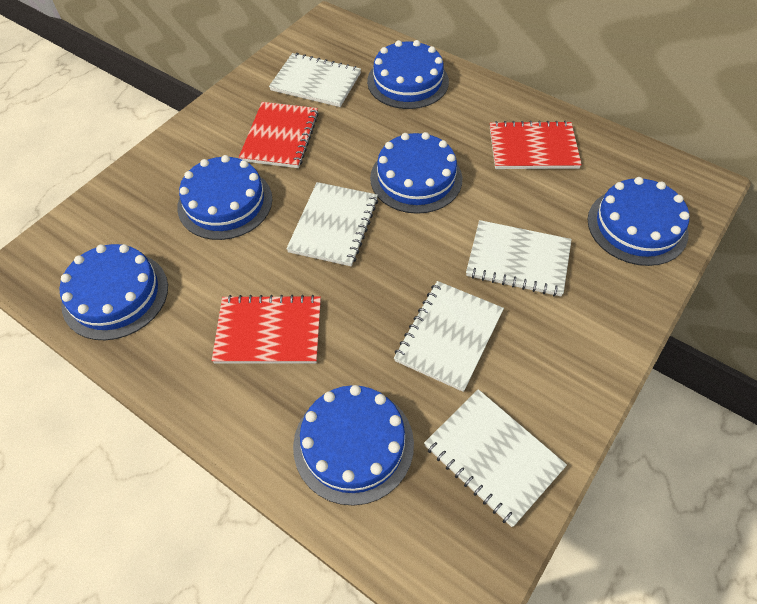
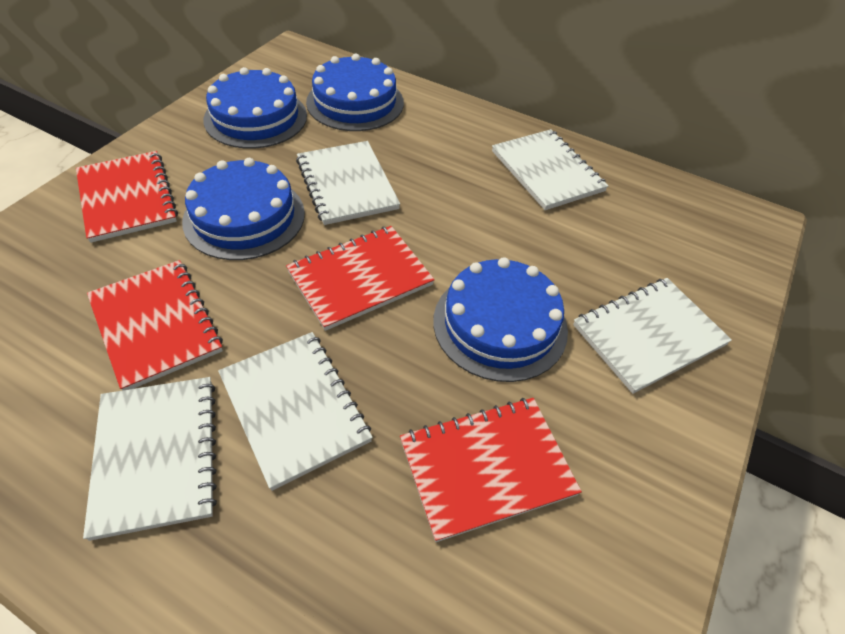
blue cake: 6 -> 4
red notebook: 3 -> 4

